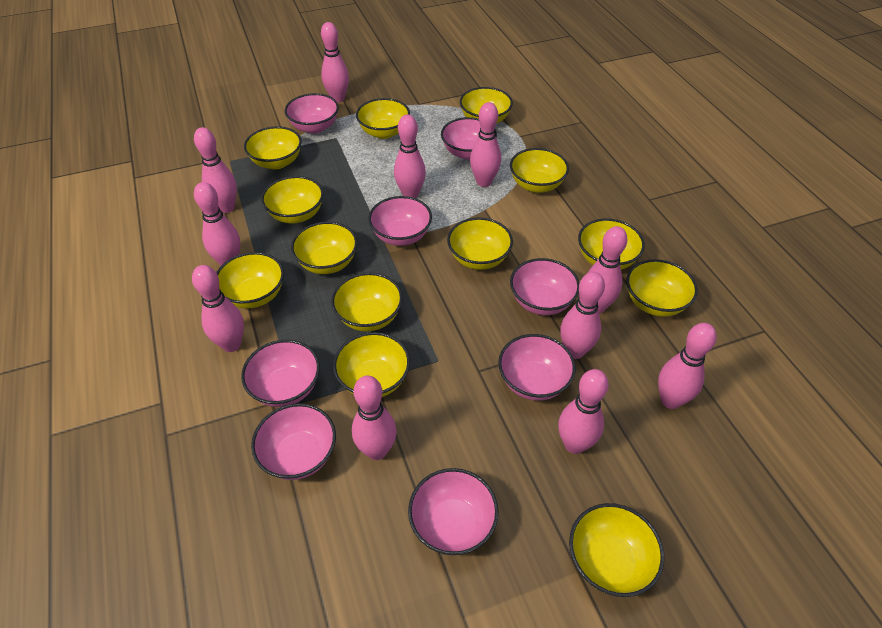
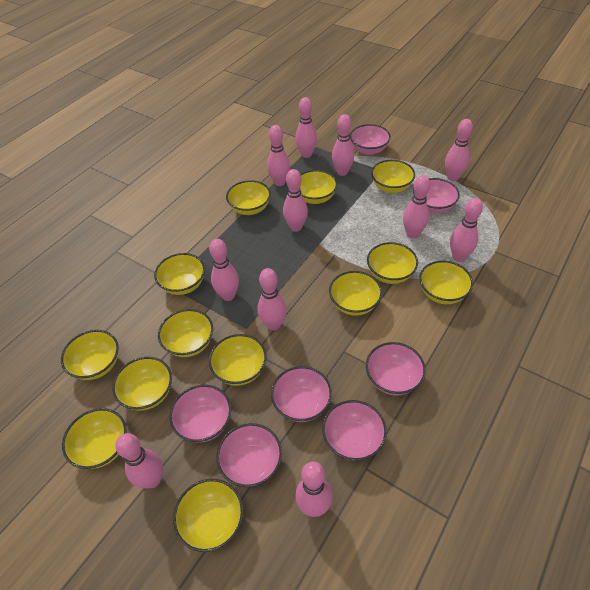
pink bowl: 8 -> 7

